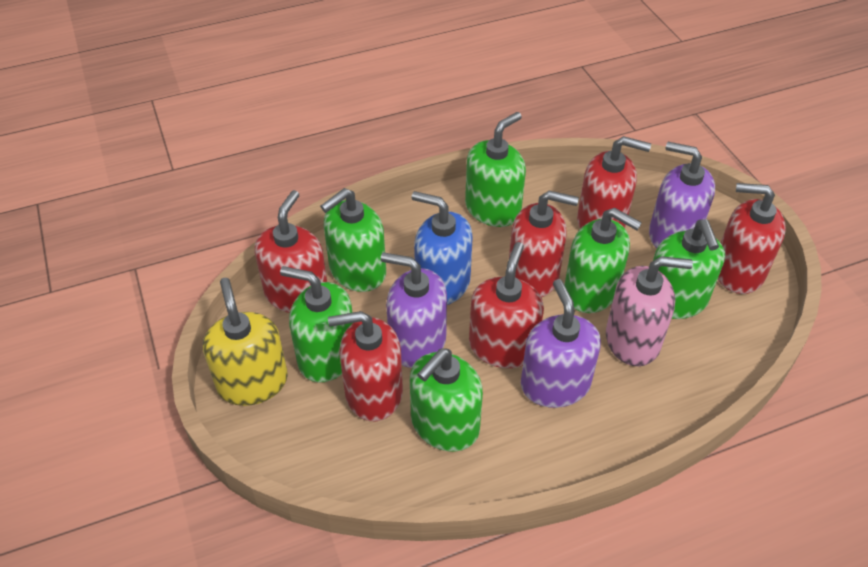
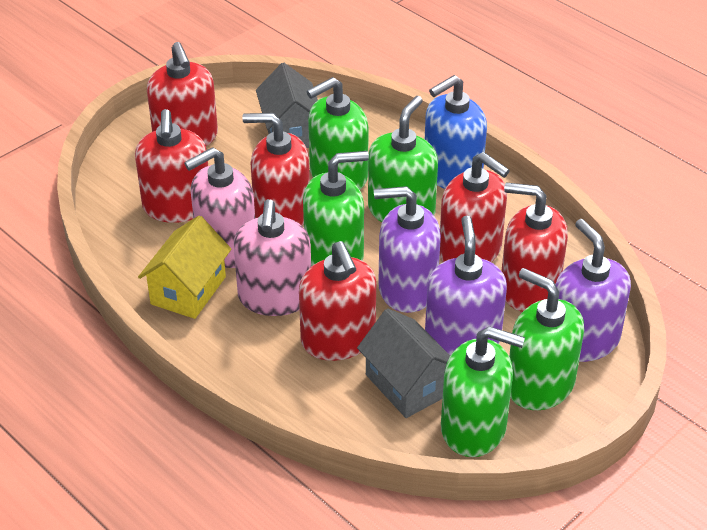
green soap dispenser: 6 -> 5
grey house: 0 -> 2
pink soap dispenser: 1 -> 2
yellow house: 0 -> 1
yellow soap dispenser: 1 -> 0

